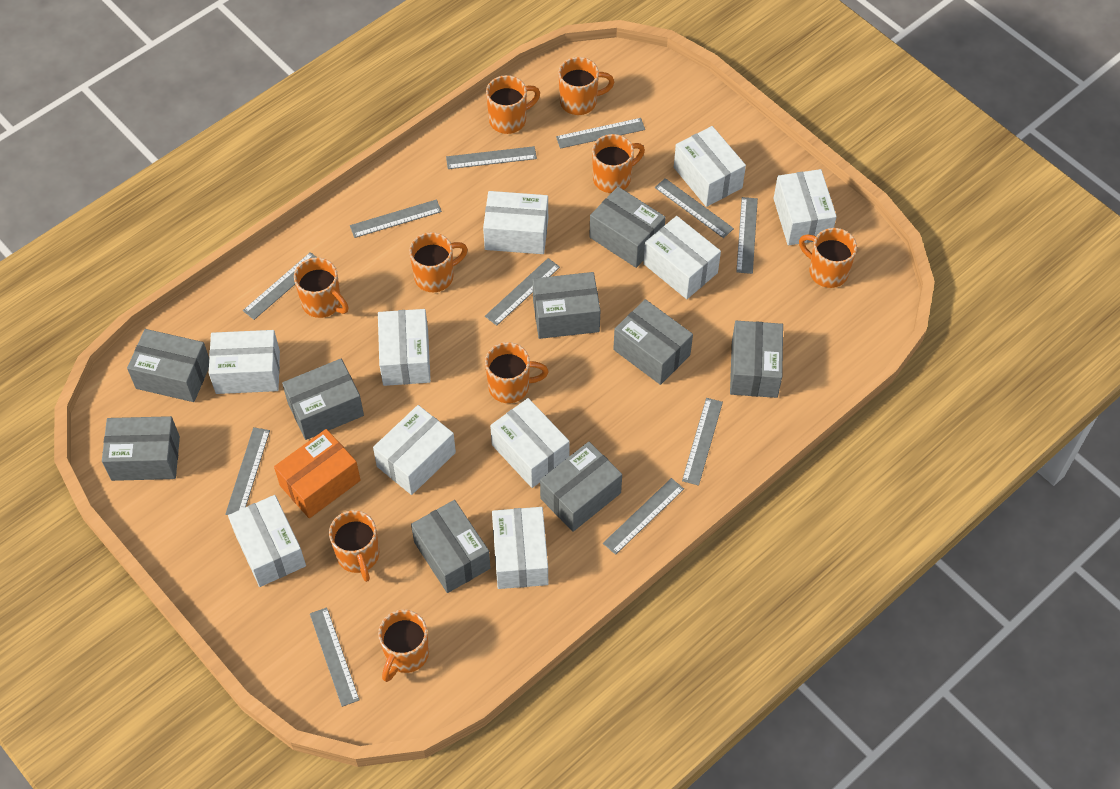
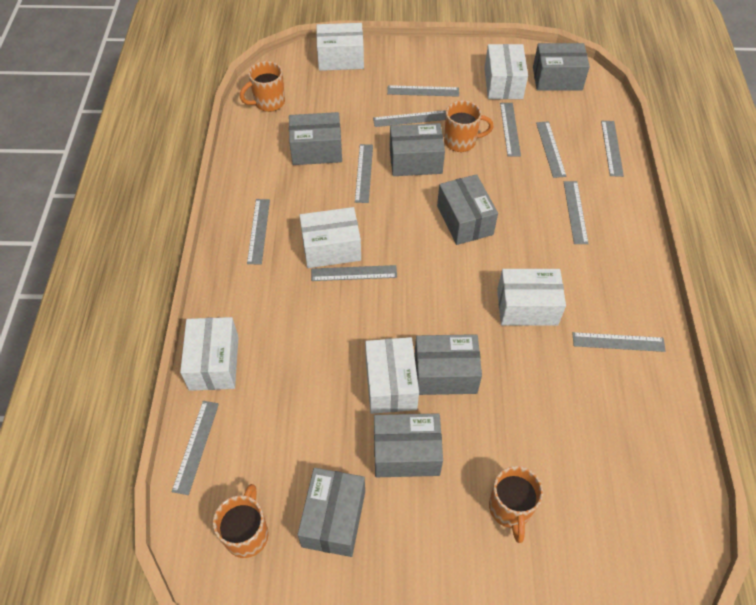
grey box: 9 -> 7
orange box: 1 -> 0
orange mug: 9 -> 4
white box: 10 -> 6

